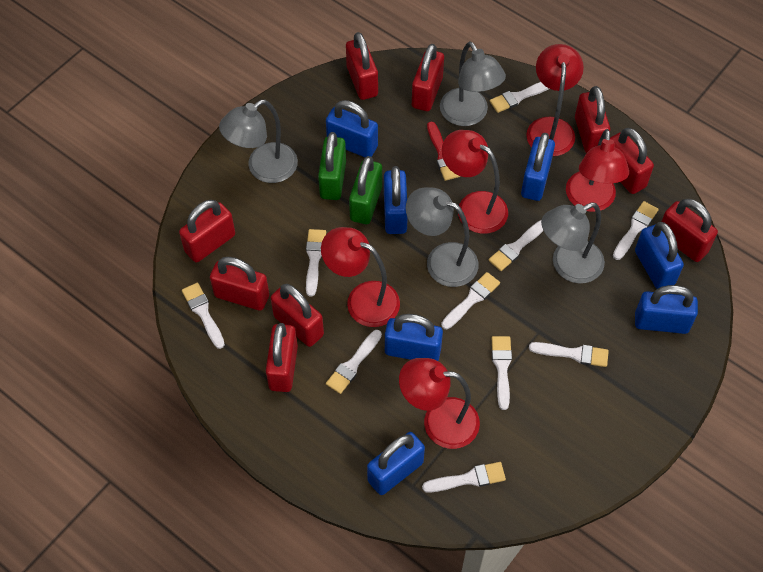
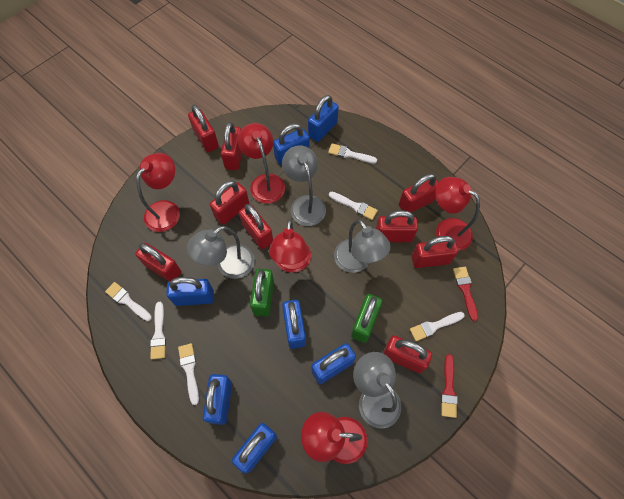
red brush: 1 -> 2
white brush: 10 -> 6

